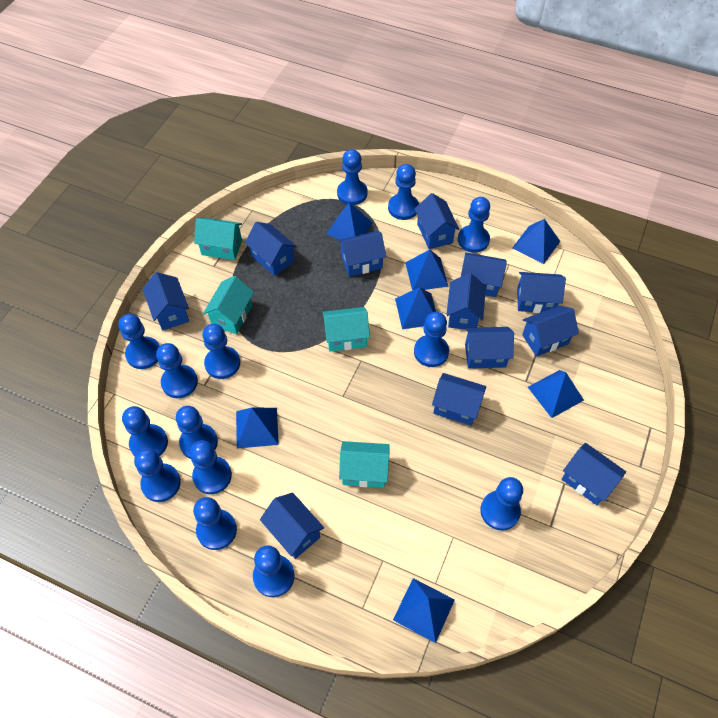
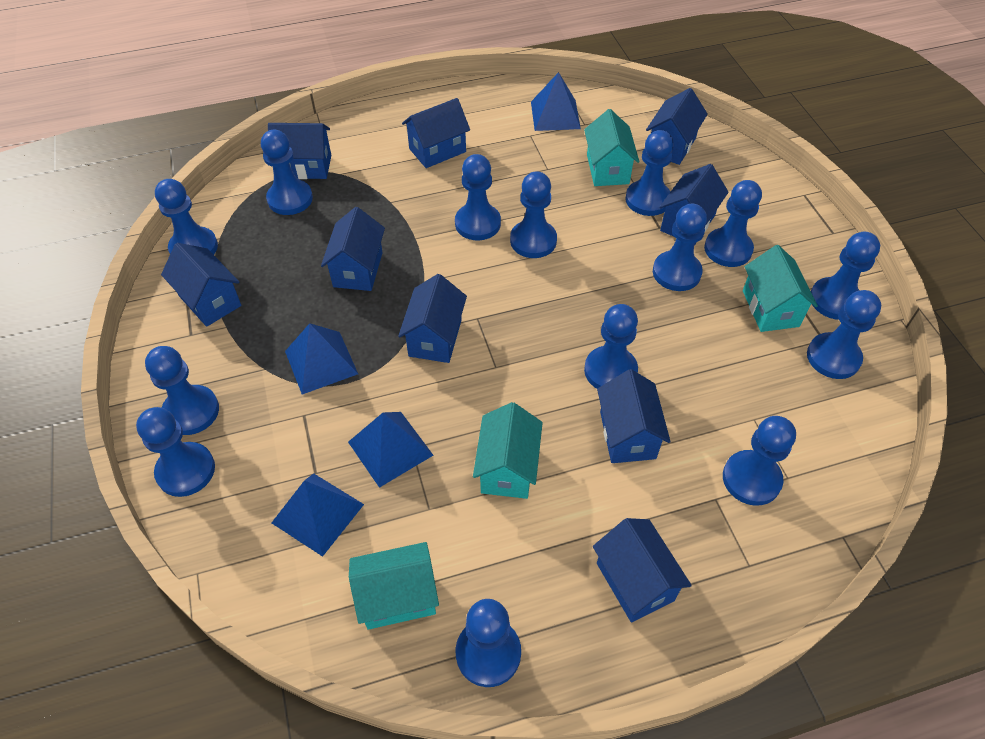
blue house: 12 -> 9
blue pyramid: 7 -> 4

